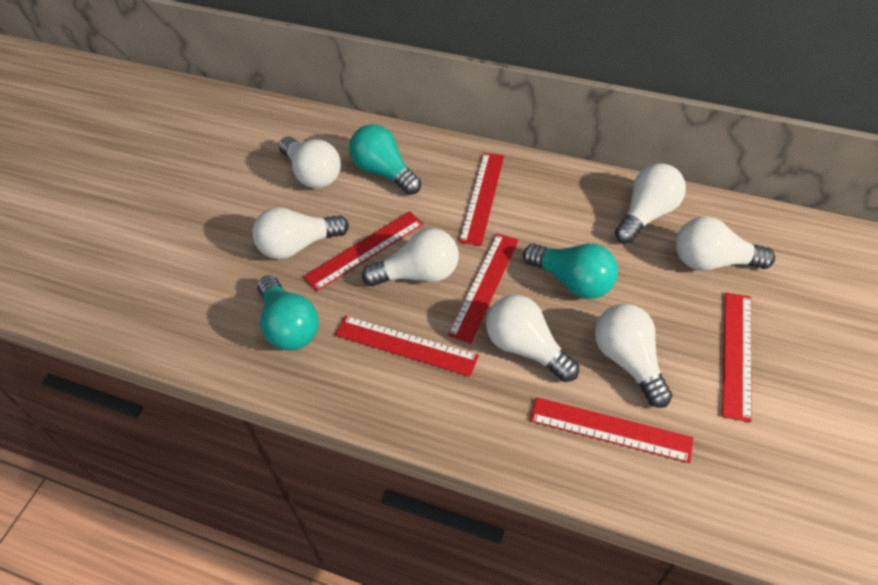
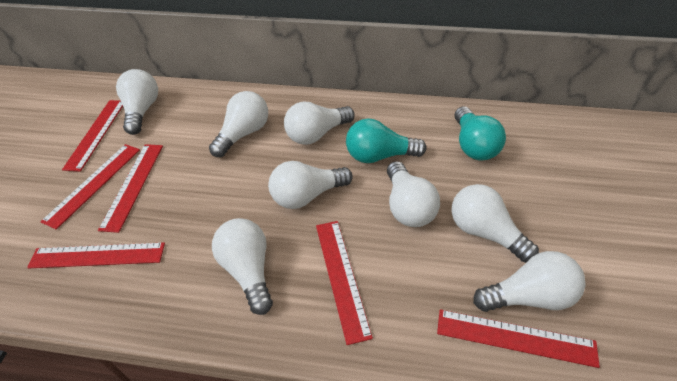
turquoise light bulb: 3 -> 2
white light bulb: 7 -> 8

